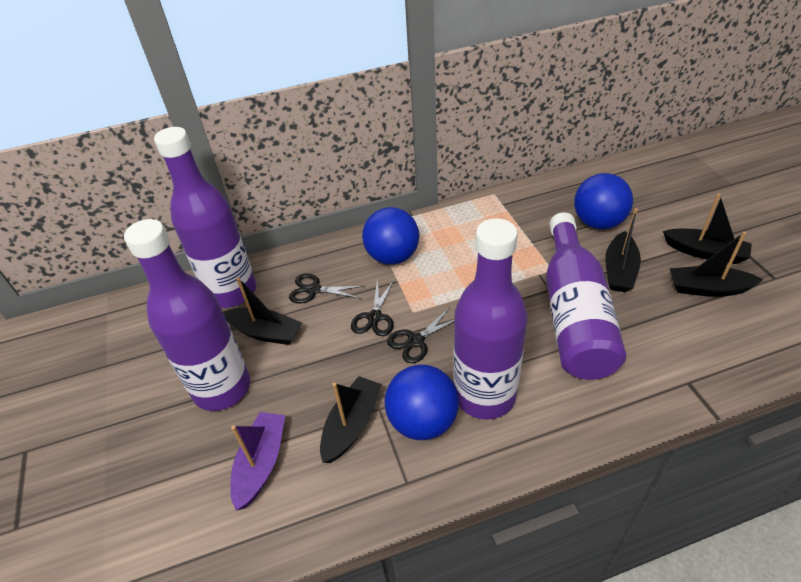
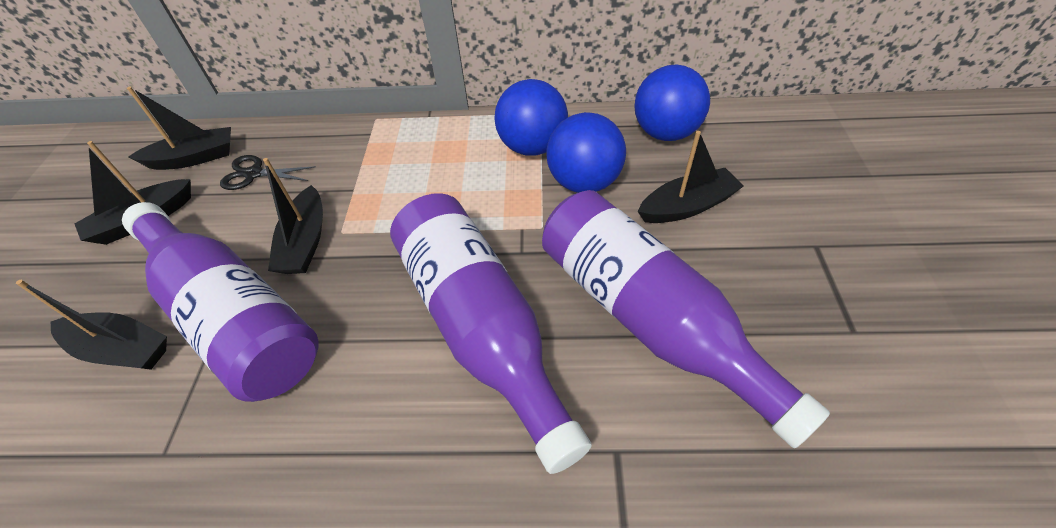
black scissors: 3 -> 1
purple boat: 1 -> 0
purple bottle: 4 -> 3

